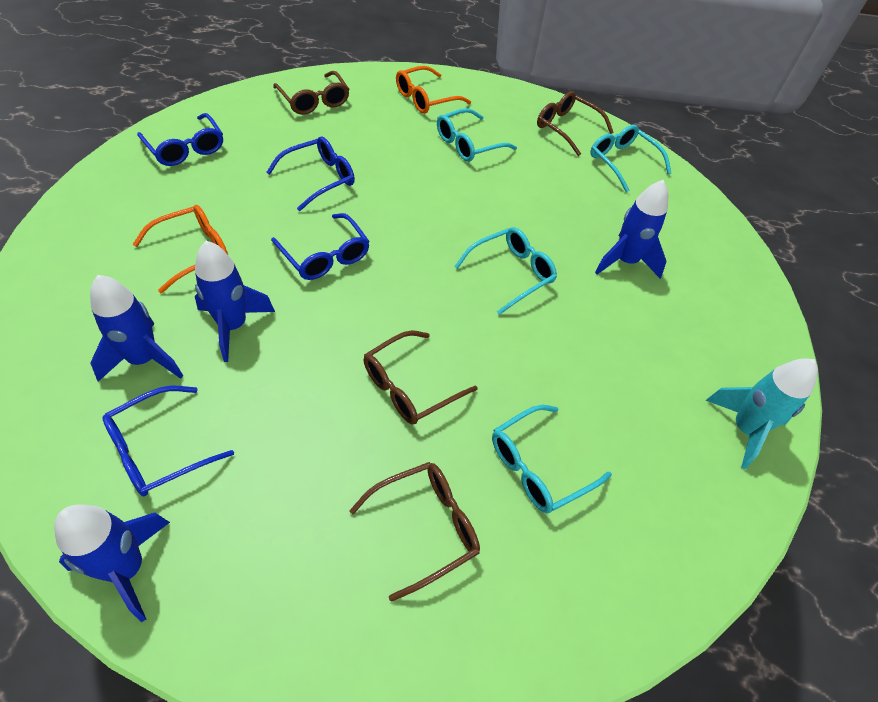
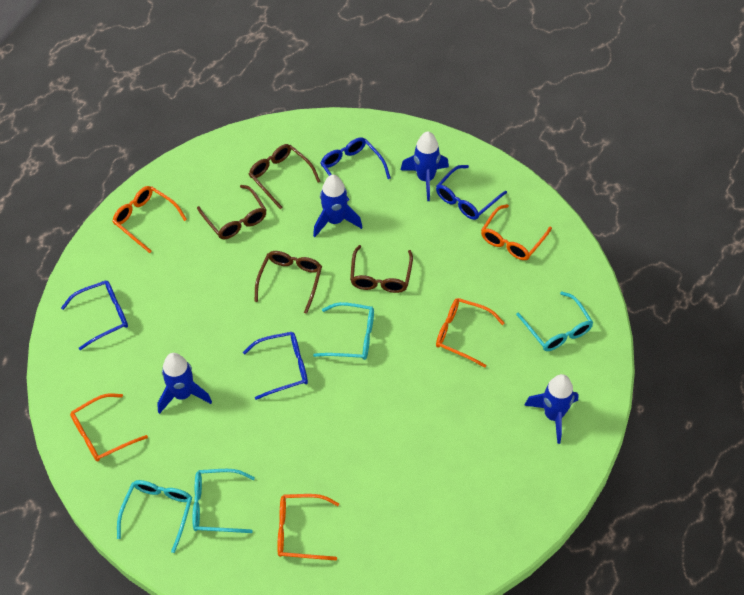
orange glasses: 2 -> 5
turquoise rocket: 1 -> 0

